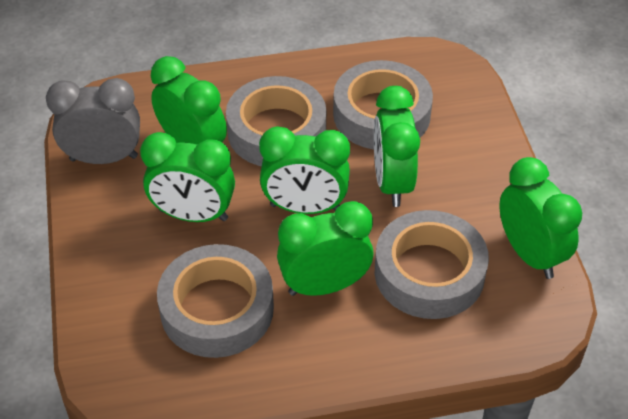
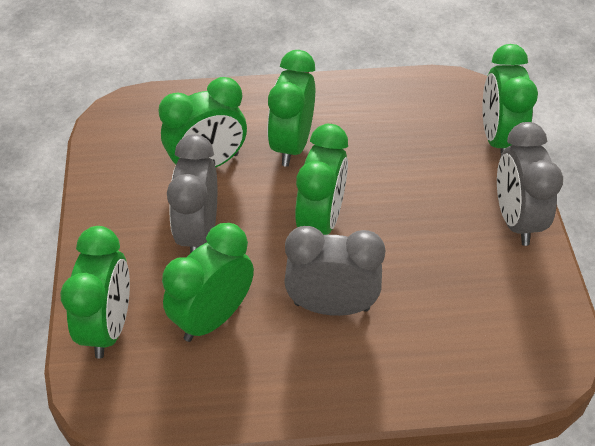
grey clock: 1 -> 3
grey tape: 4 -> 0

